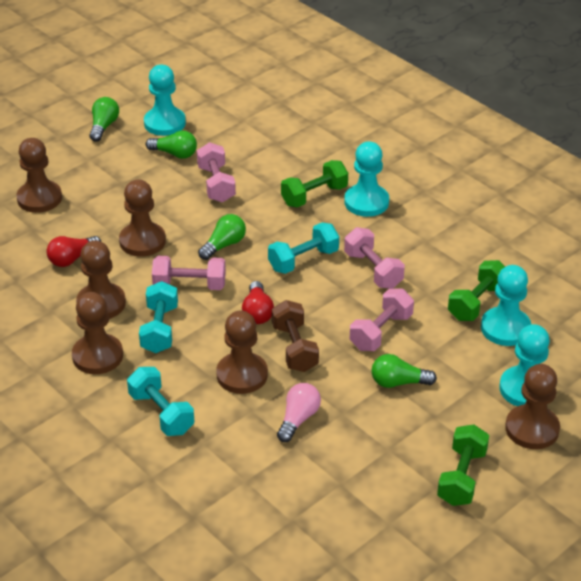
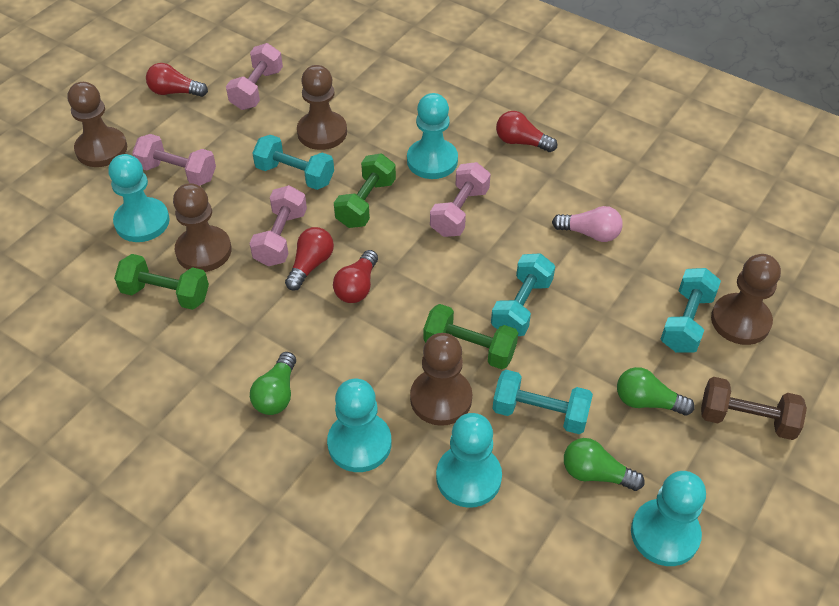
brown pawn: 6 -> 5
green light bulb: 4 -> 3
red light bulb: 2 -> 4
turquoise dumbbell: 3 -> 4
turquoise pawn: 4 -> 5

